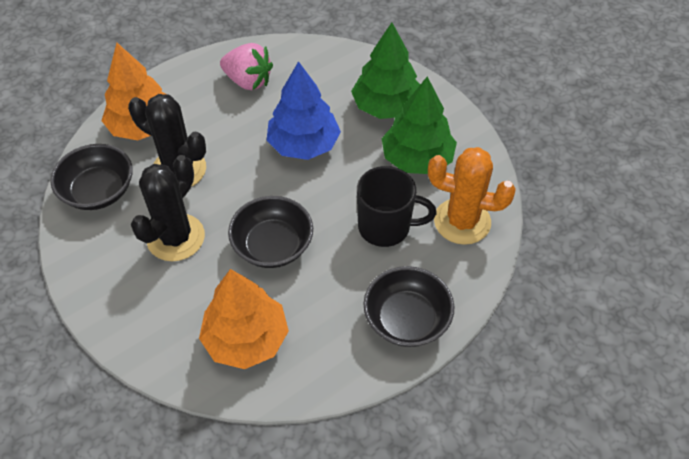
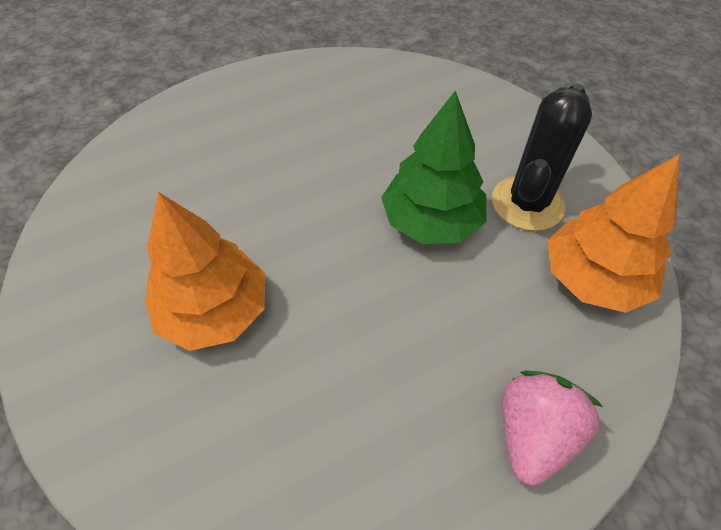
black bowl: 3 -> 0
black cactus: 2 -> 1
black mug: 1 -> 0
blue tree: 1 -> 0
green tree: 2 -> 1
orange cactus: 1 -> 0

